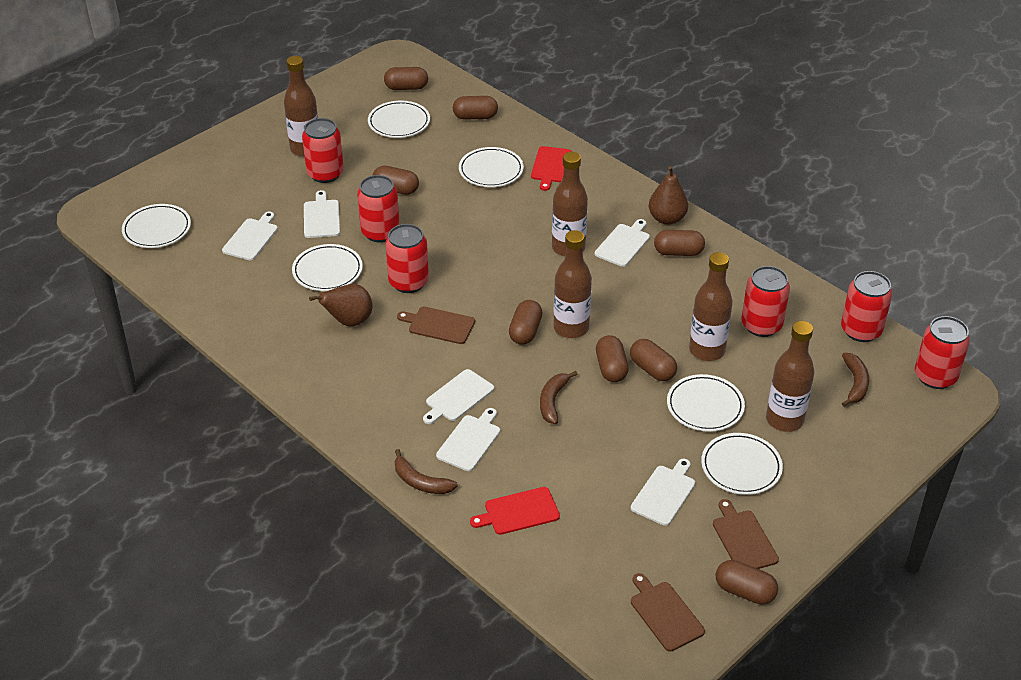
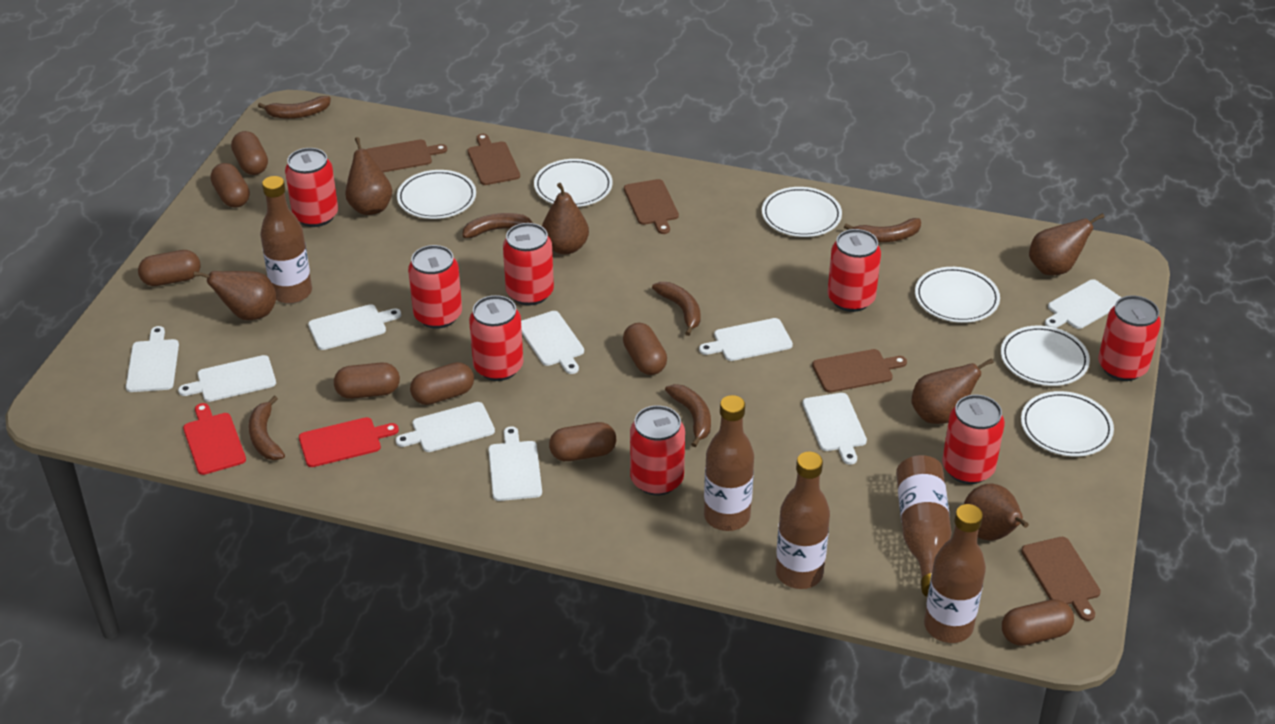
brown banana: 3 -> 6
brown cutting board: 3 -> 5
brown pear: 2 -> 6
red can: 6 -> 8
white cutting board: 6 -> 9

